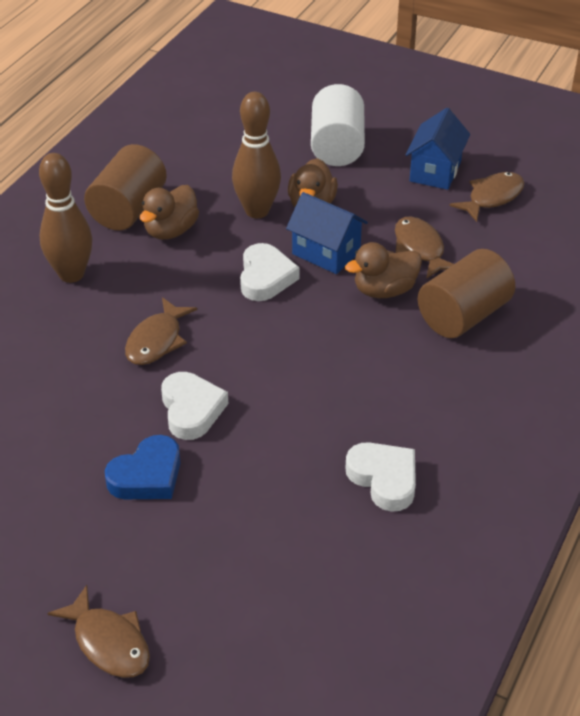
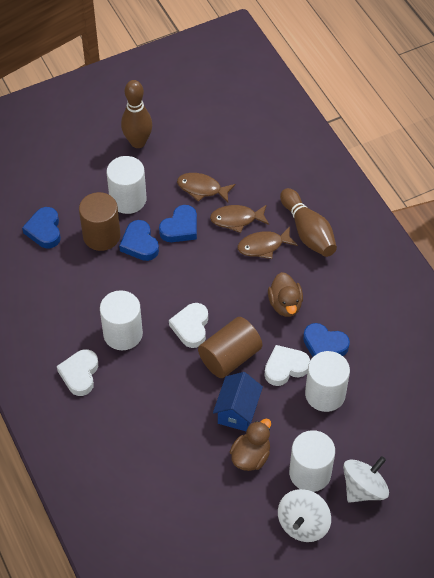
blue heart: 1 -> 4
blue house: 2 -> 1
brown duck: 3 -> 2
brown fish: 4 -> 3
white cylinder: 1 -> 4
white spinning top: 0 -> 2

